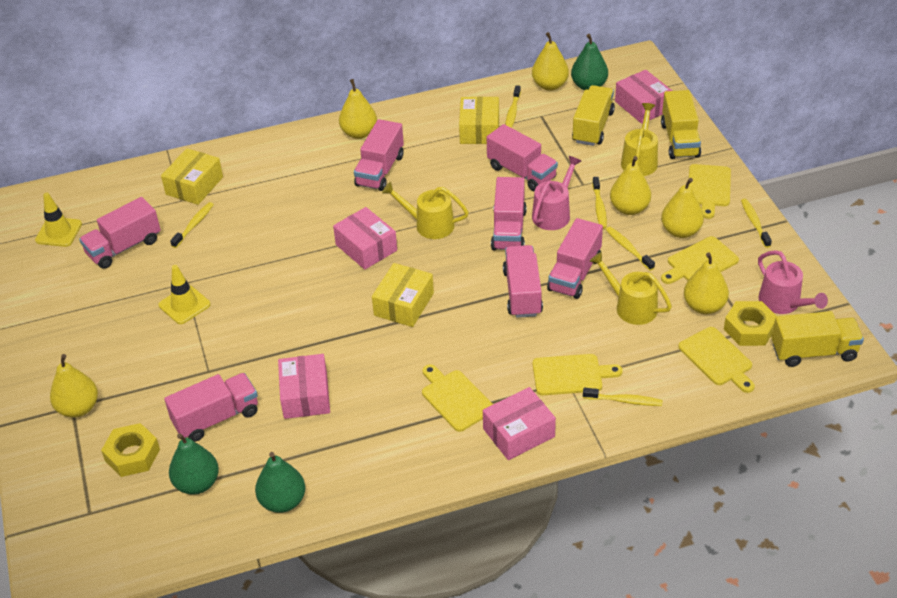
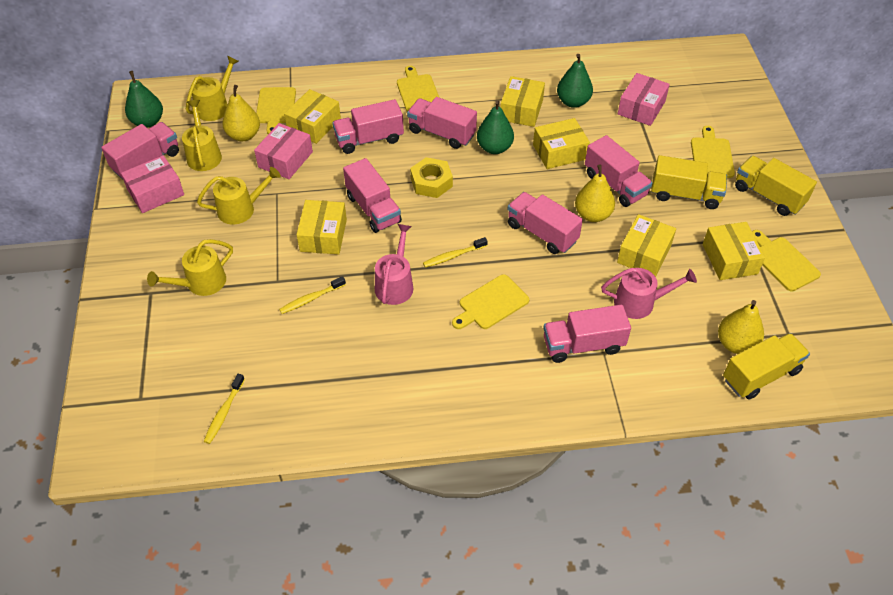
pink box: 4 -> 3
yellow box: 3 -> 6
yellow nut: 2 -> 1
yellow pear: 6 -> 3
yellow toothbrush: 6 -> 3
yellow traffic cone: 2 -> 0
yellow watering can: 3 -> 4

